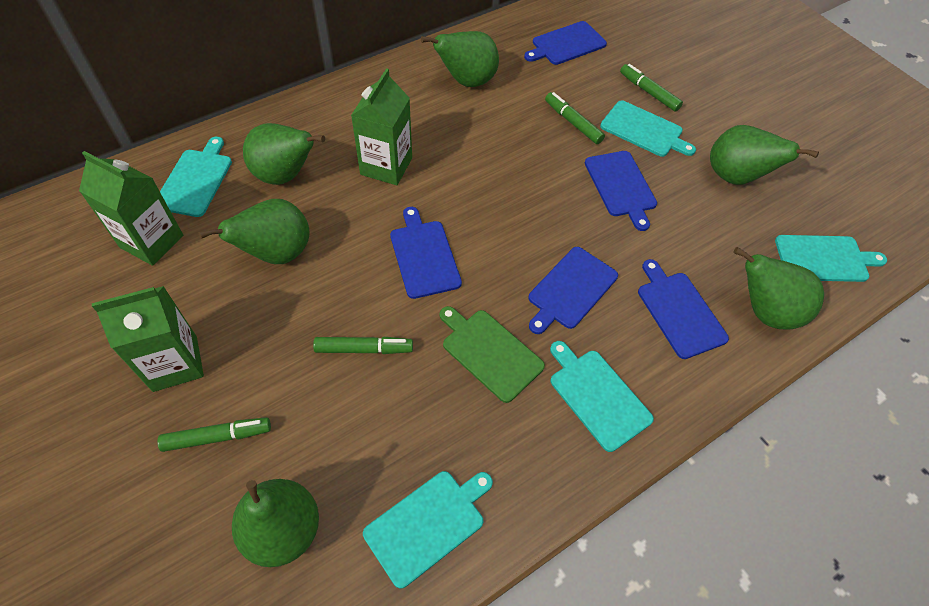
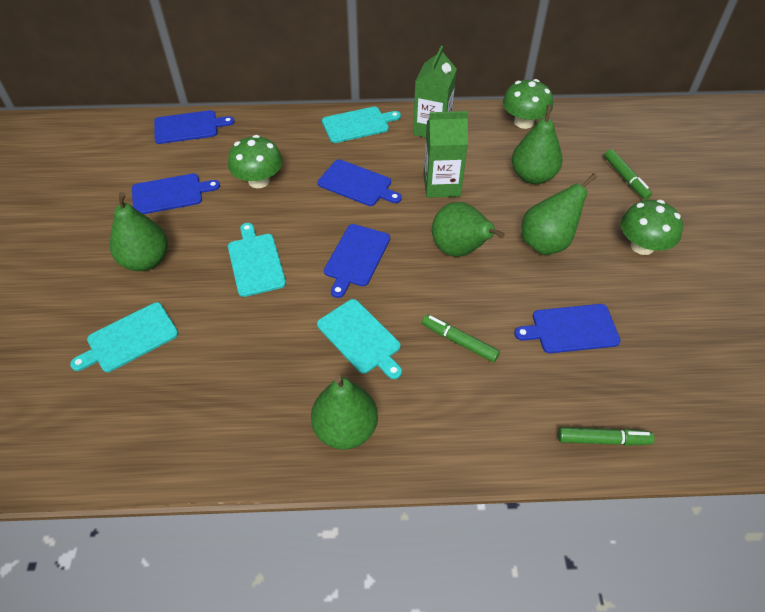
green carton: 3 -> 2
green cutting board: 1 -> 0
green marker: 4 -> 3
green mushroom: 0 -> 3
green pear: 6 -> 5
turquoise cutting board: 5 -> 4

